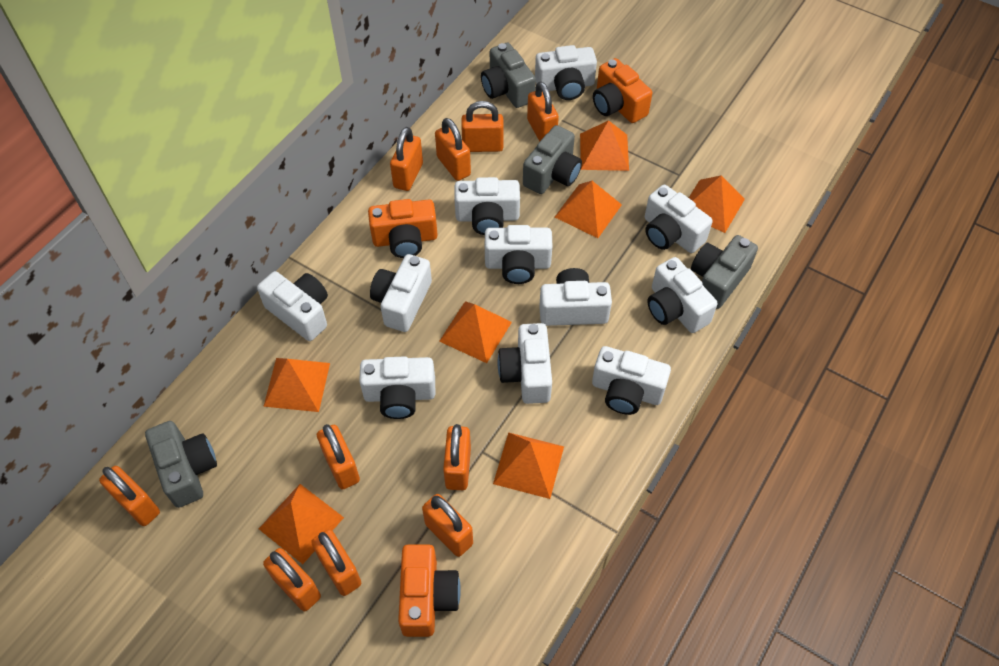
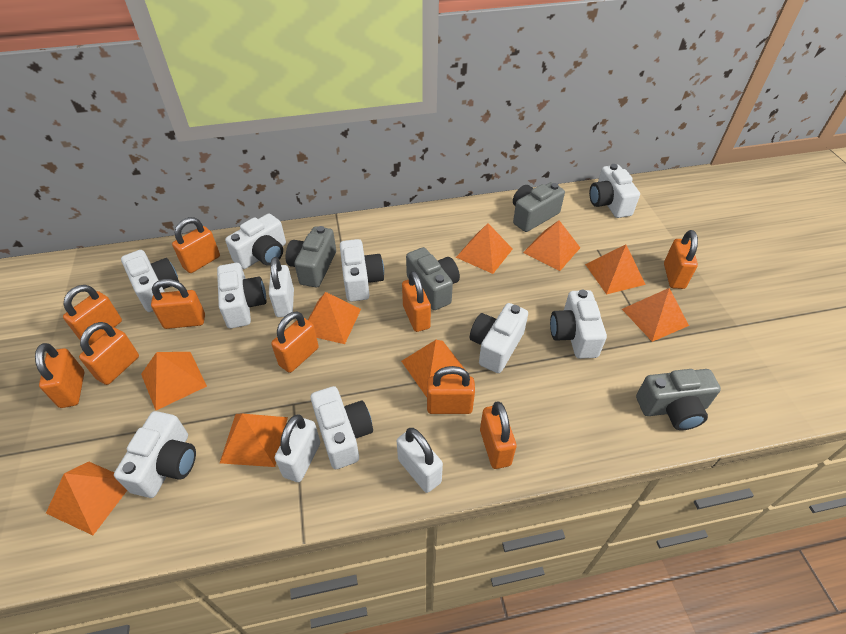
orange camera: 3 -> 0
orange pyramid: 7 -> 9
white camera: 11 -> 9
white padlock: 0 -> 3

